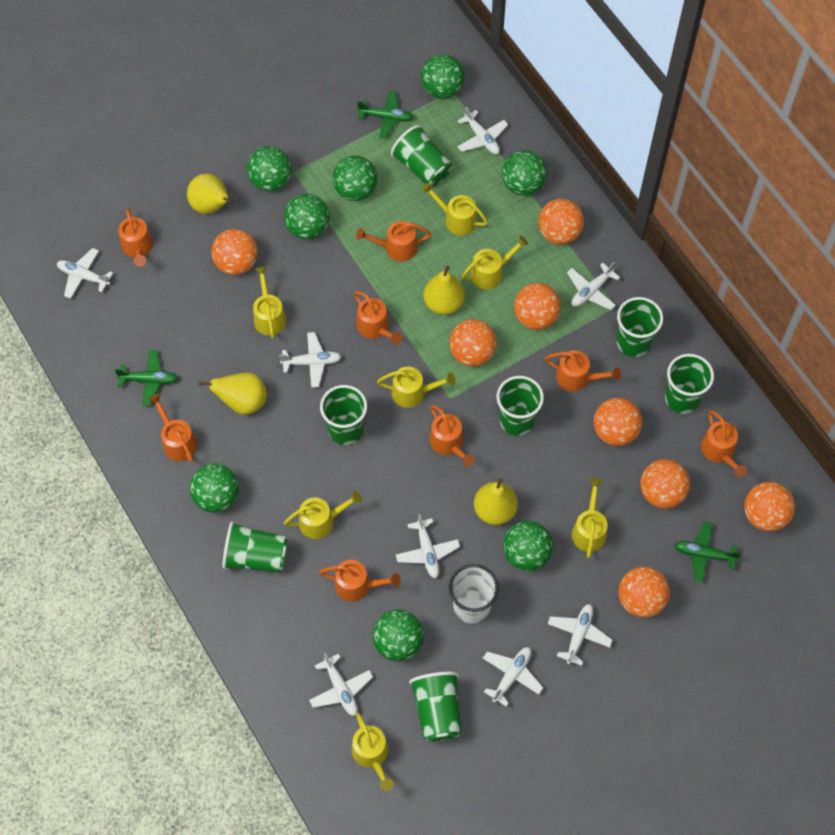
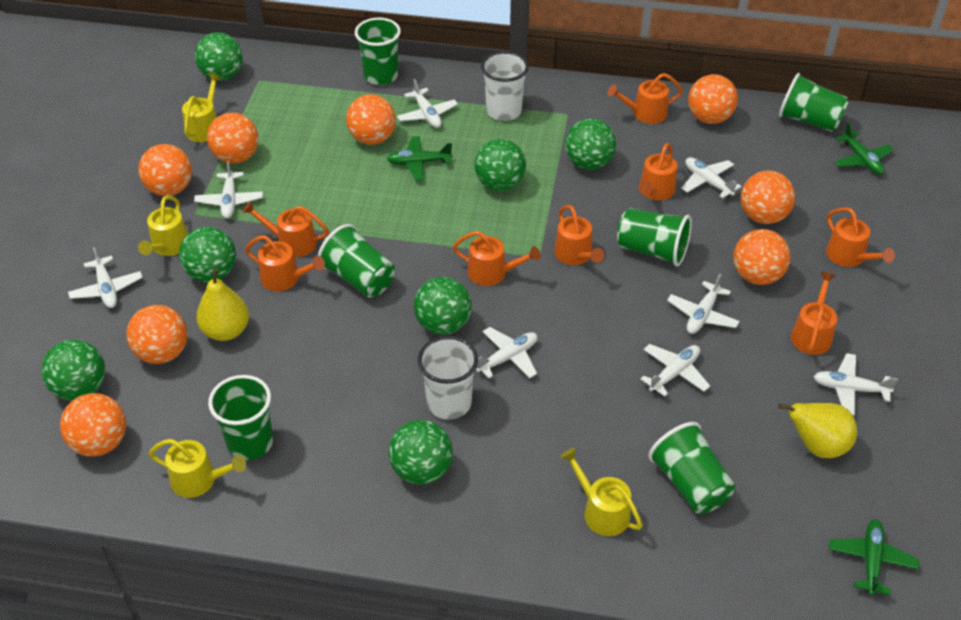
green ball: 8 -> 7
green cup: 7 -> 6
white cup: 1 -> 2
yellow pear: 4 -> 2
yellow watering can: 7 -> 4

